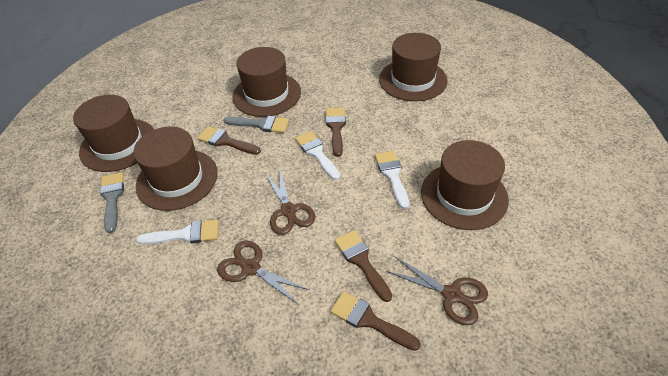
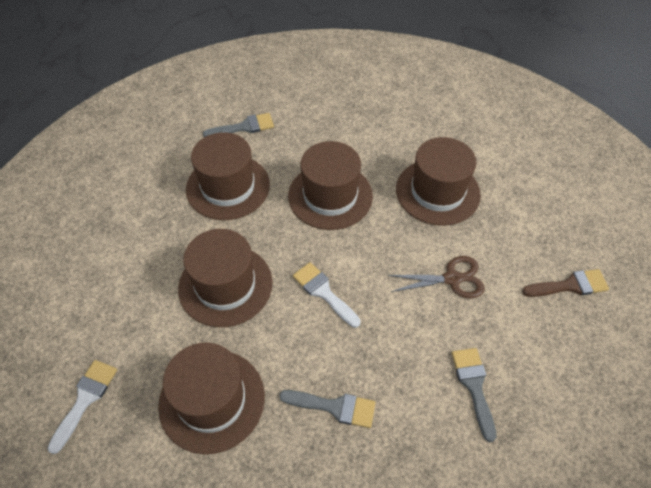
brown brush: 4 -> 1
brown scissors: 3 -> 1
grey brush: 2 -> 3
white brush: 3 -> 2

